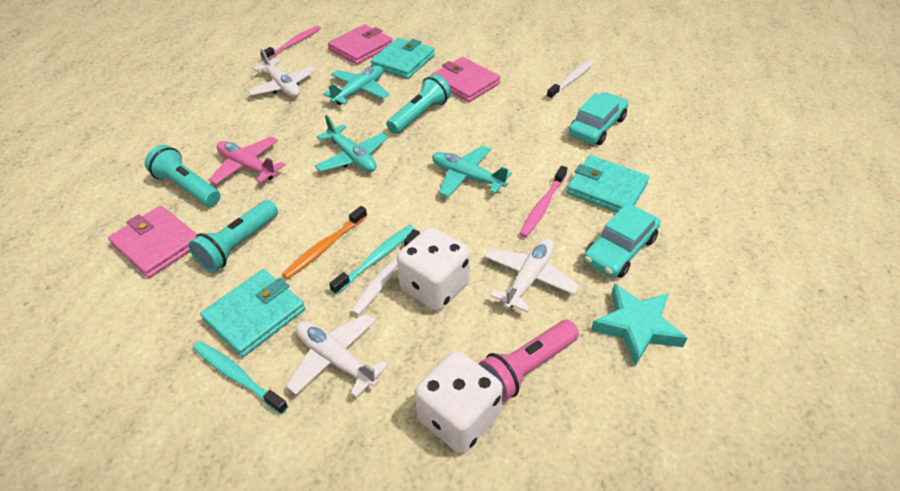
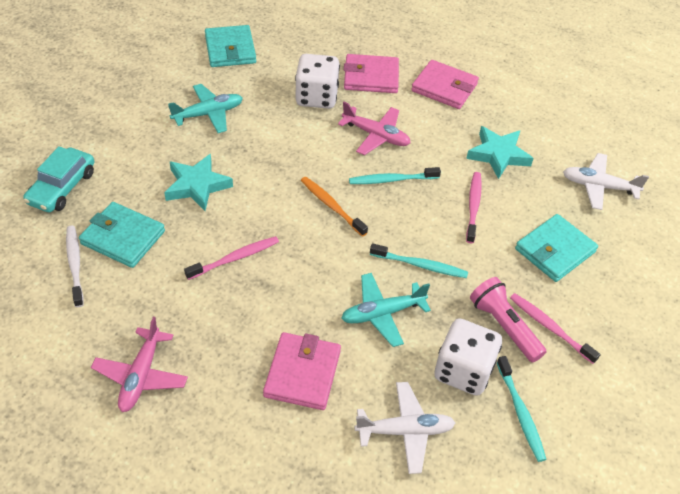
pink plane: 1 -> 2
pink toothbrush: 2 -> 3
turquoise car: 2 -> 1
turquoise flashlight: 3 -> 0
turquoise plane: 3 -> 2
turquoise star: 1 -> 2
turquoise toothbrush: 2 -> 3
white plane: 3 -> 2
white toothbrush: 2 -> 1

